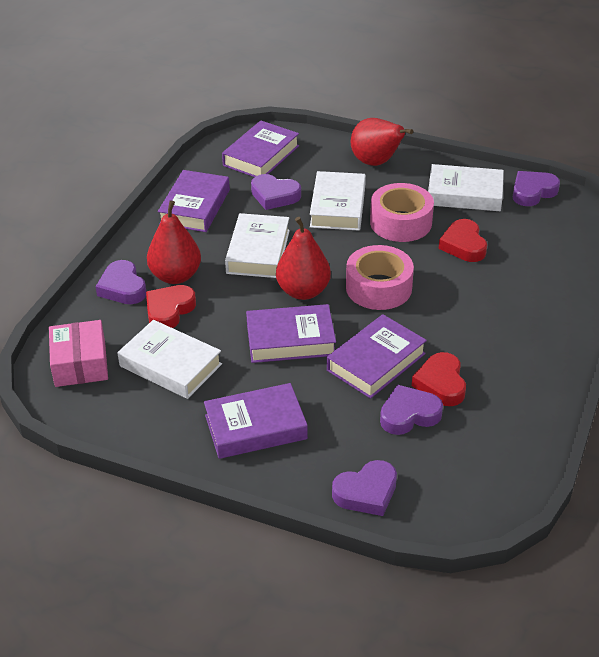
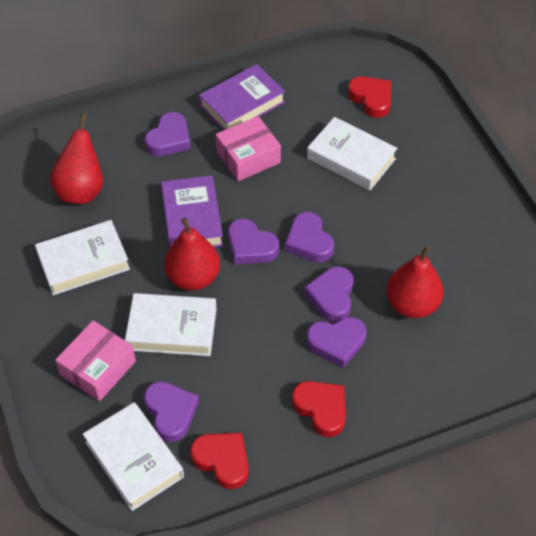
pink box: 1 -> 2
pink tape: 2 -> 0
purple book: 5 -> 2
purple heart: 5 -> 6

